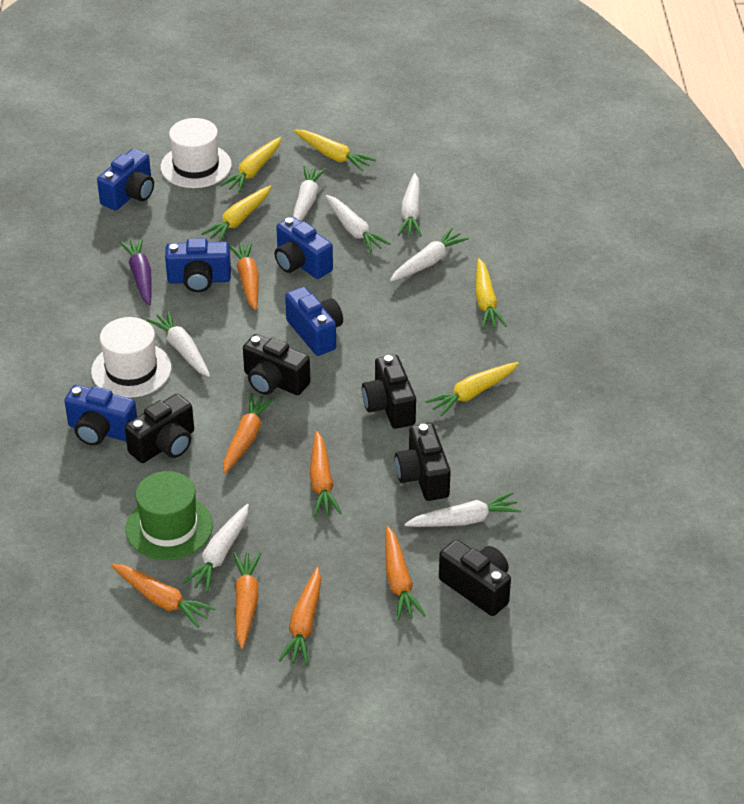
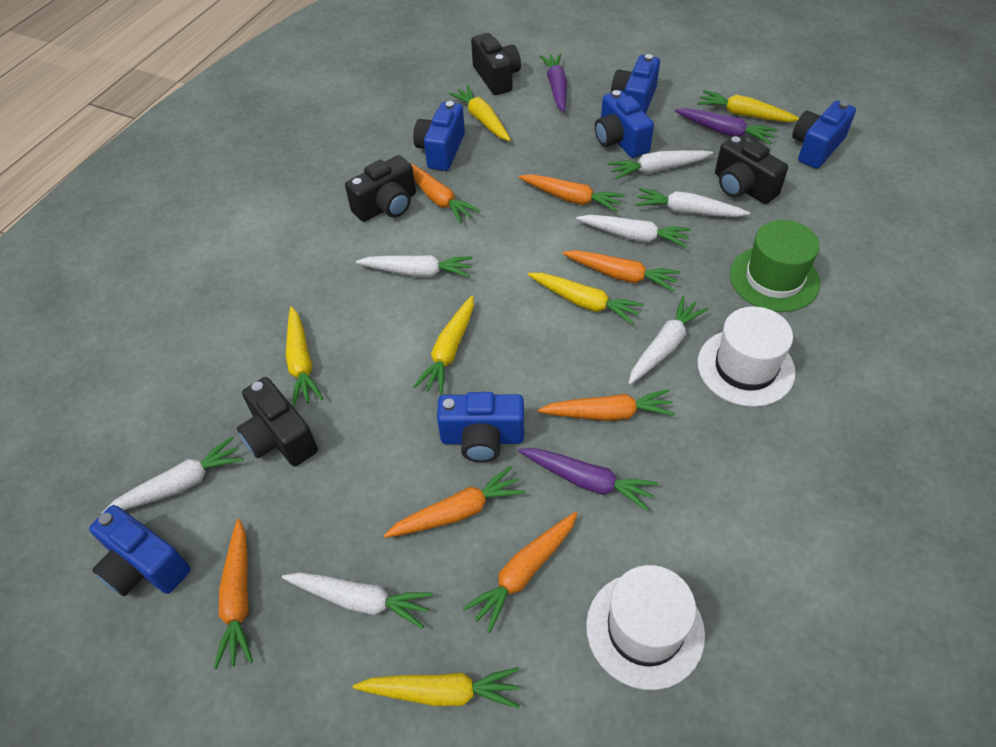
black camera: 5 -> 4
blue camera: 5 -> 6
purple carrot: 1 -> 3
yellow carrot: 5 -> 6

